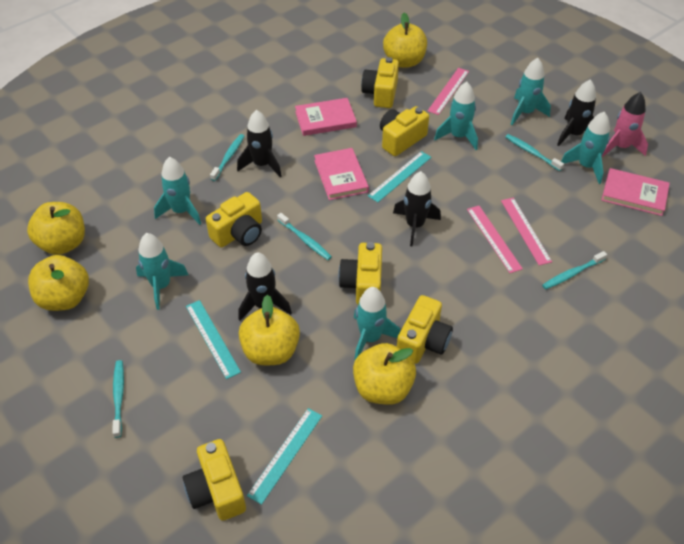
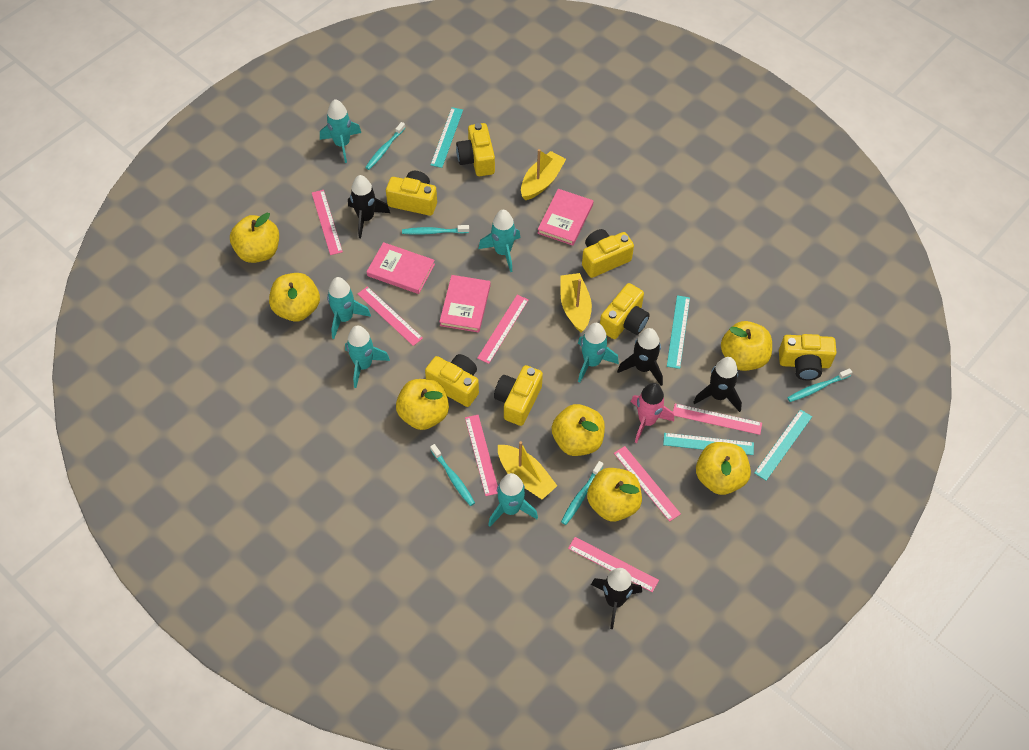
pink ruler: 3 -> 7
turquoise ruler: 3 -> 4
yellow apple: 5 -> 7
yellow boat: 0 -> 3
yellow camera: 6 -> 7

